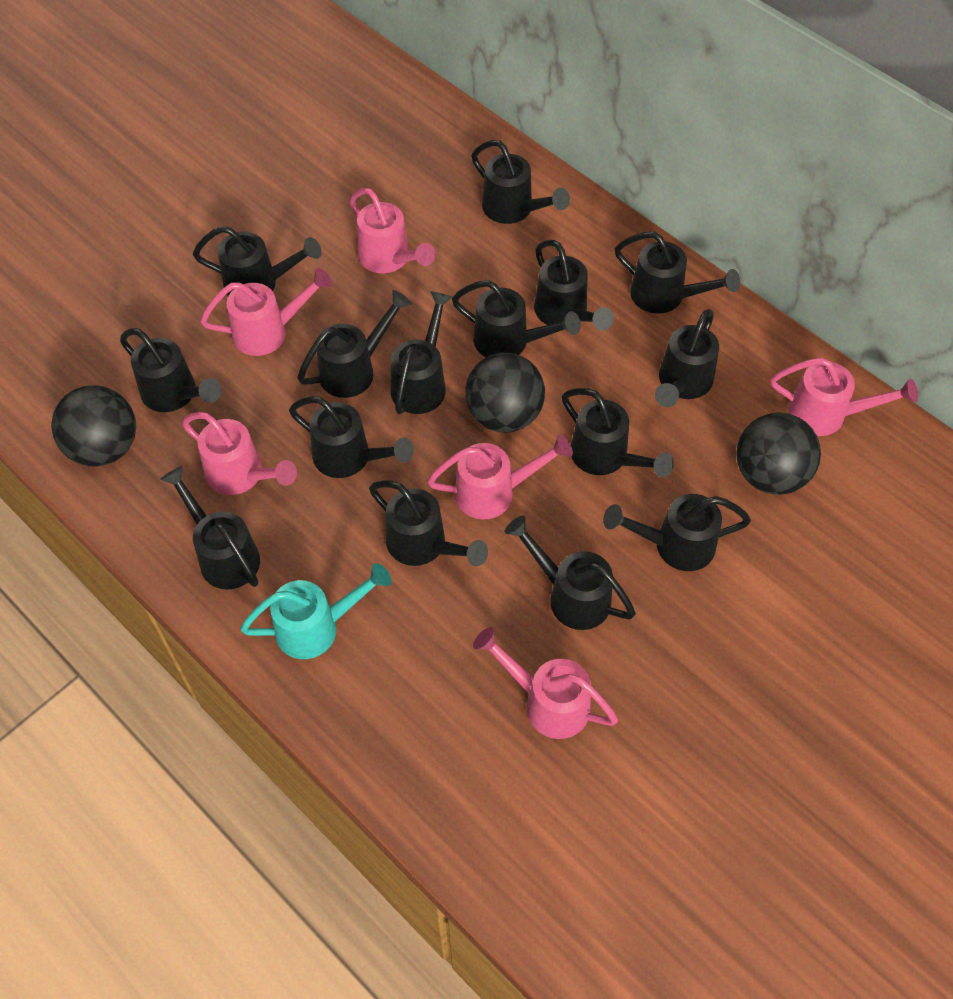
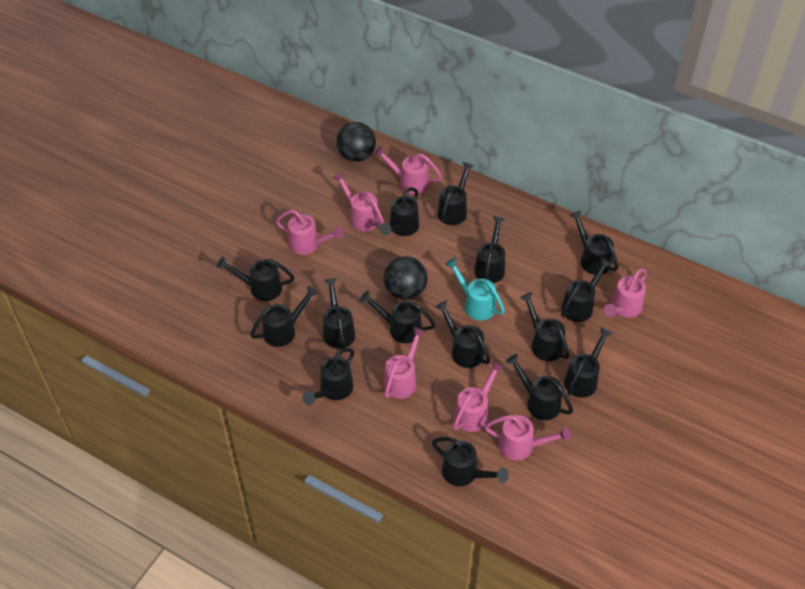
black ball: 3 -> 2
pink watering can: 6 -> 7

